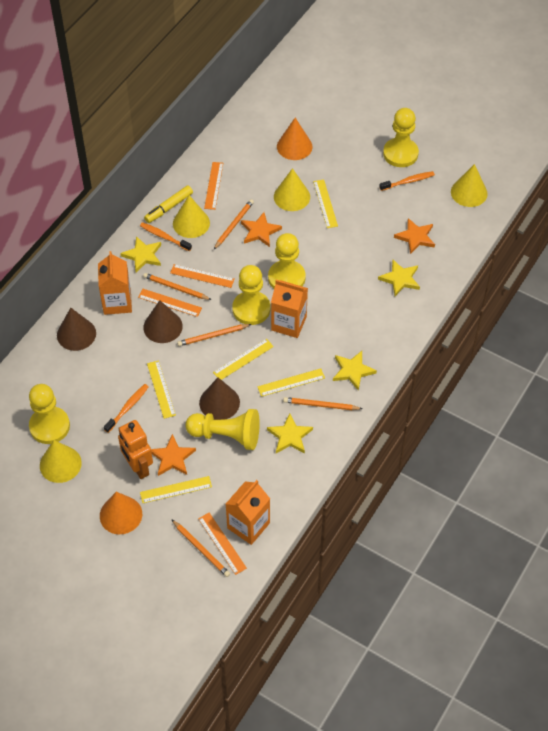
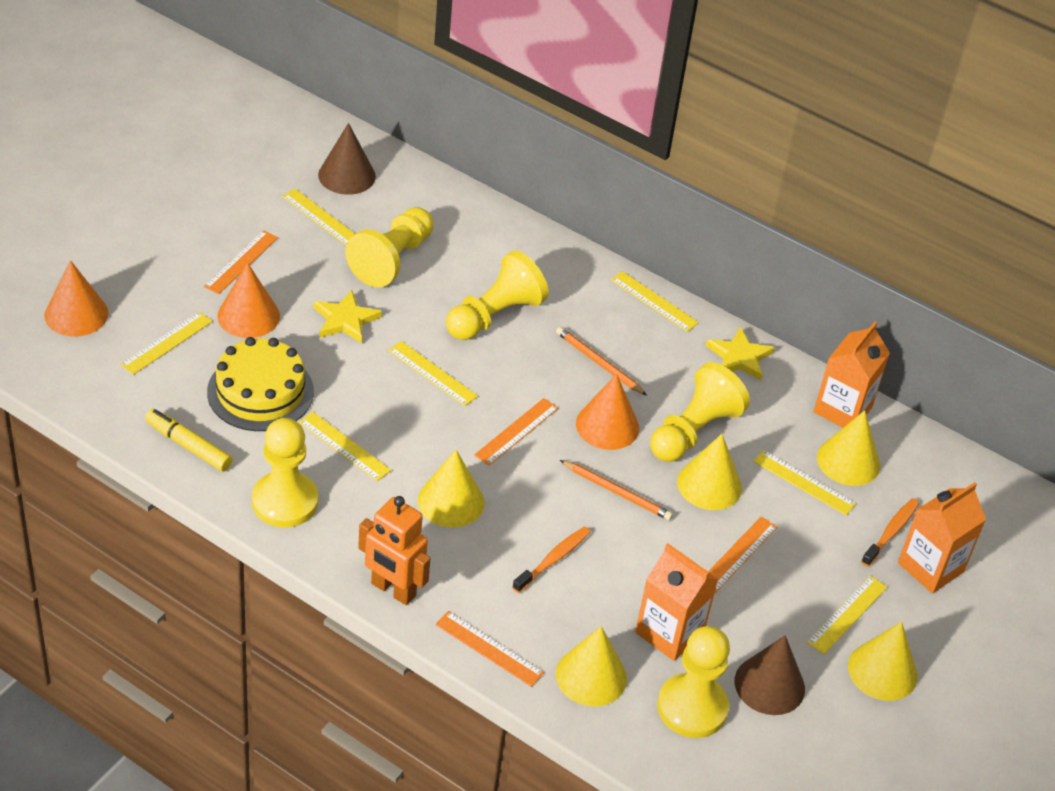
brown cone: 3 -> 2
orange cone: 2 -> 3
orange pencil: 5 -> 2
orange star: 3 -> 0
orange toothbrush: 3 -> 2
yellow cake: 0 -> 1
yellow cone: 4 -> 5
yellow ruler: 5 -> 7
yellow star: 4 -> 2

